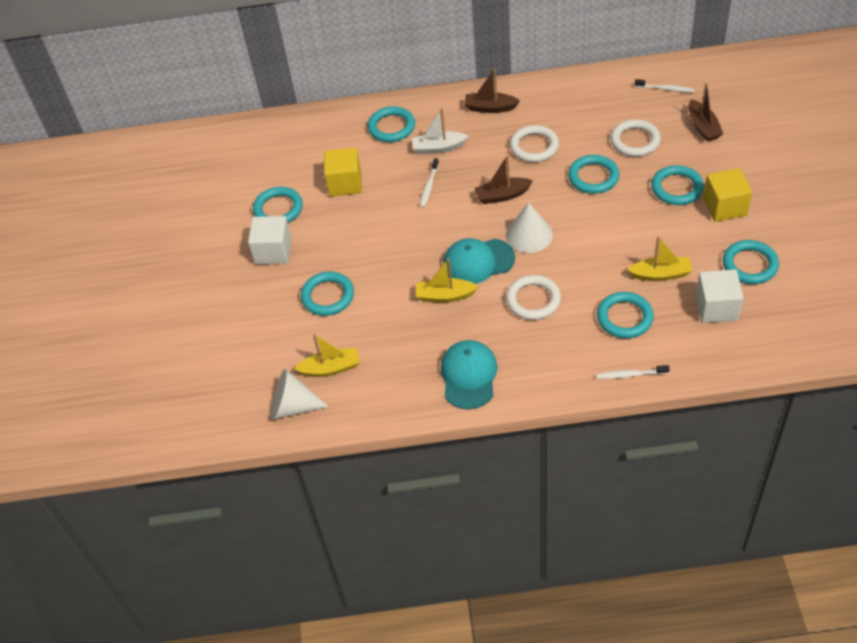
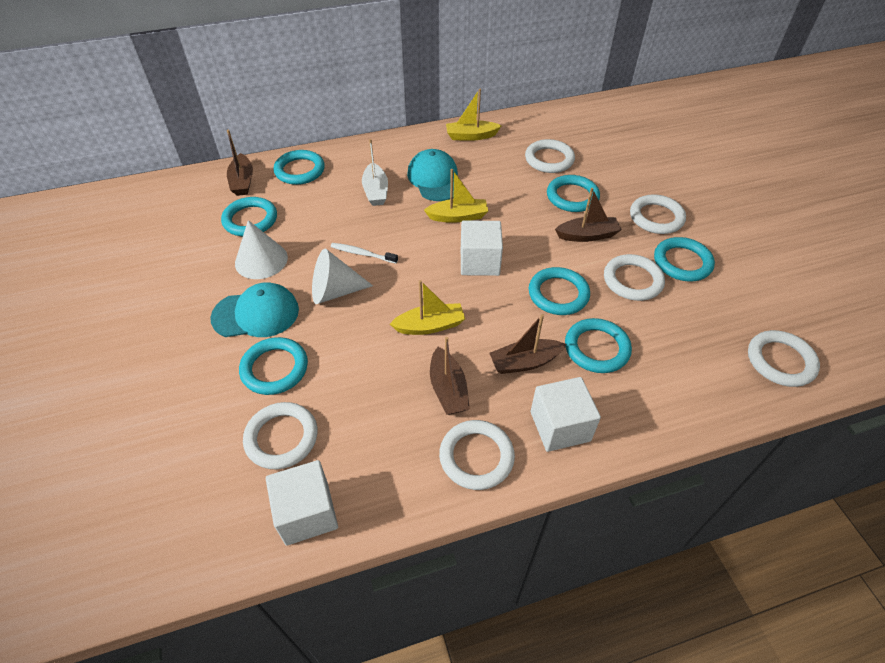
brown boat: 3 -> 4
white cube: 2 -> 3
white ring: 3 -> 6
white toothbrush: 3 -> 1
yellow cube: 2 -> 0

